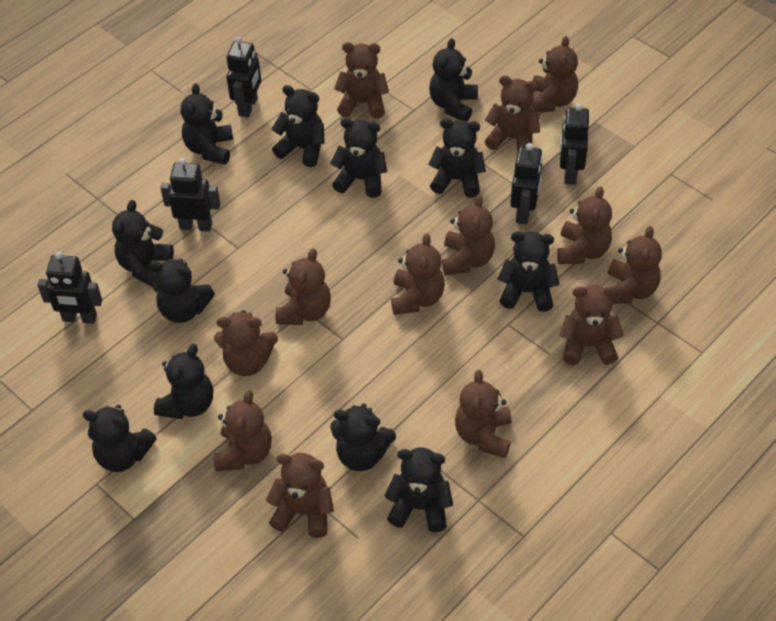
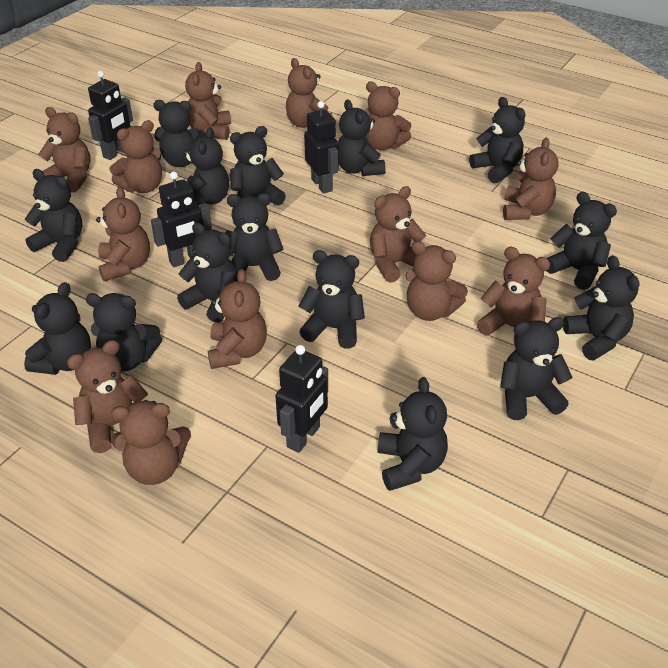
black robot: 5 -> 4
black teddy bear: 12 -> 15

